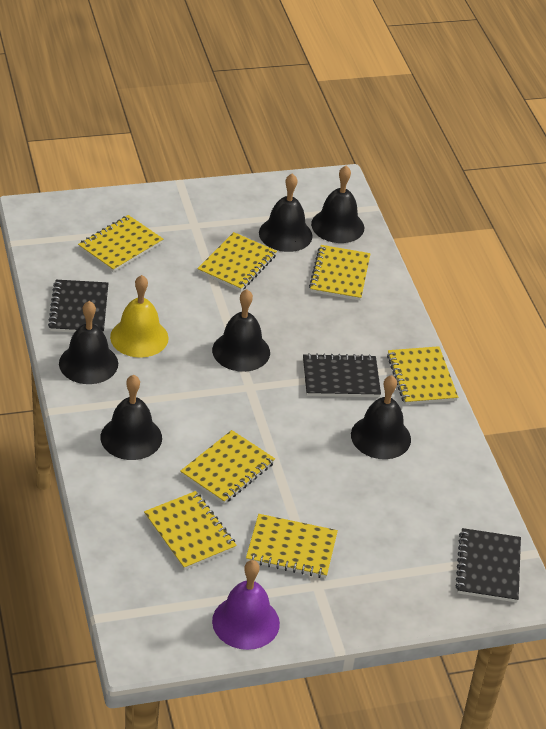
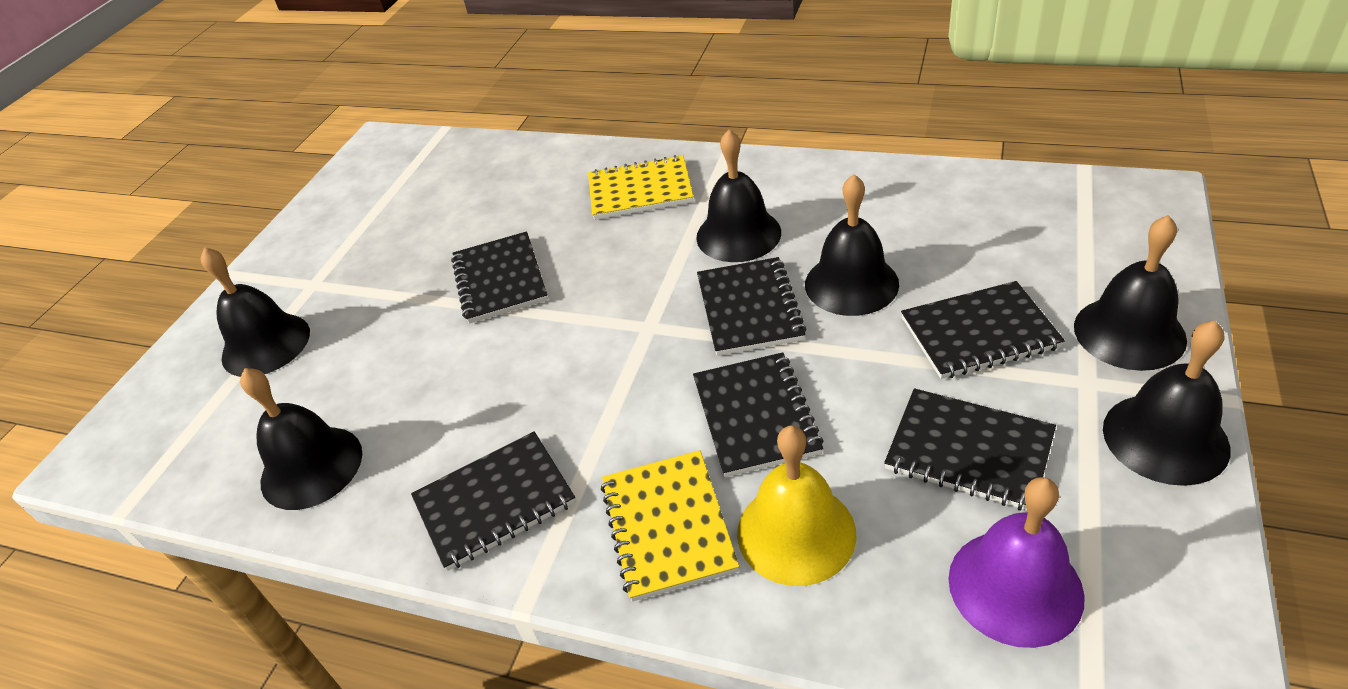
black notebook: 3 -> 6
yellow notebook: 7 -> 2

